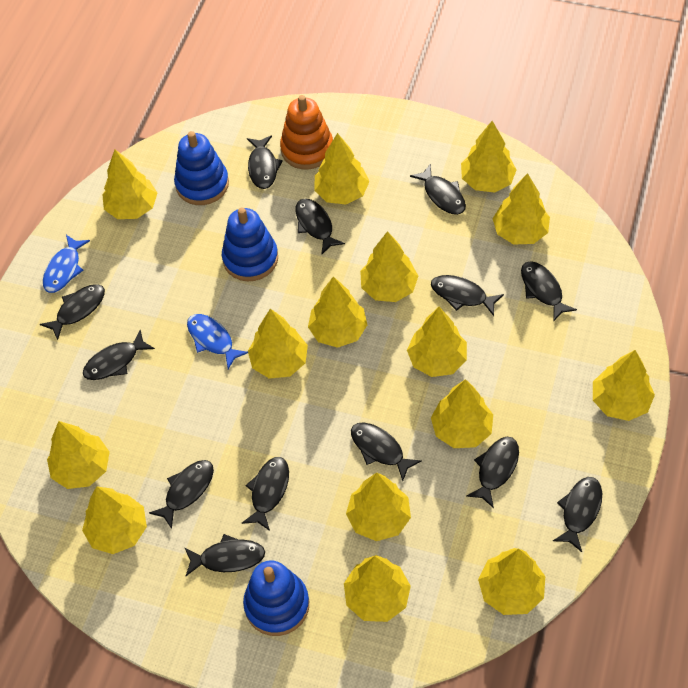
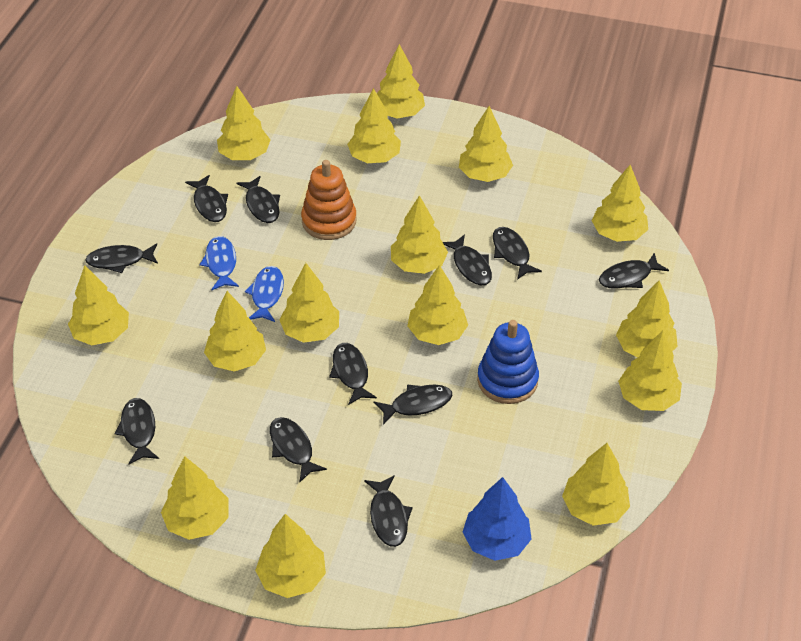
black fish: 13 -> 11
blue stacking toy: 3 -> 1
blue tree: 0 -> 1

